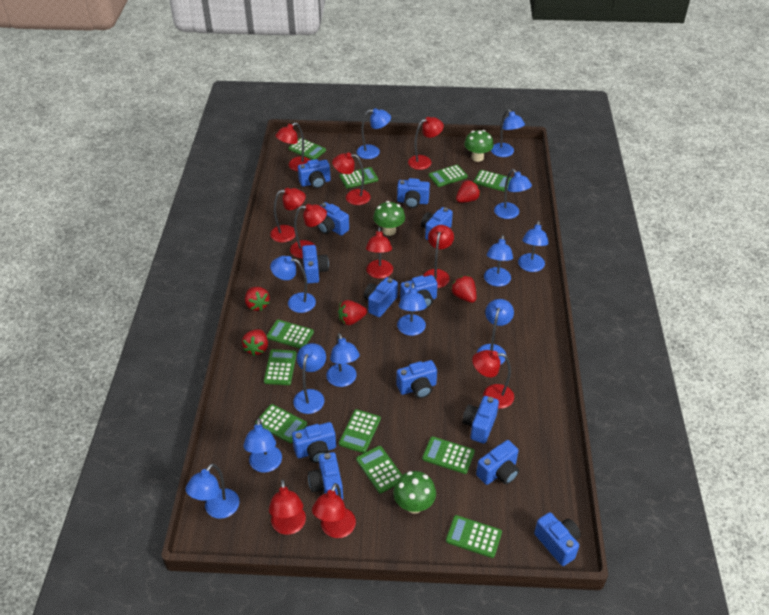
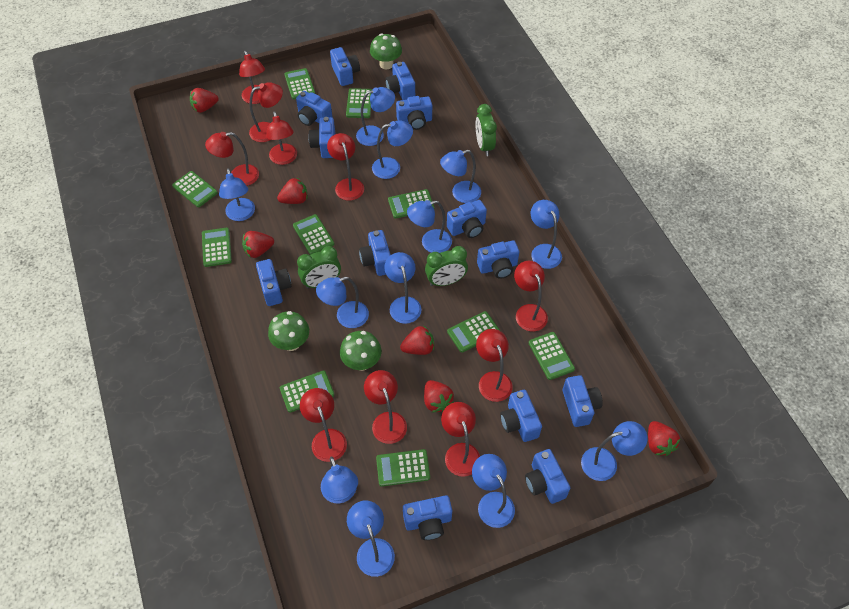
green calculator: 11 -> 10
green clock: 0 -> 3
red strawberry: 5 -> 6

